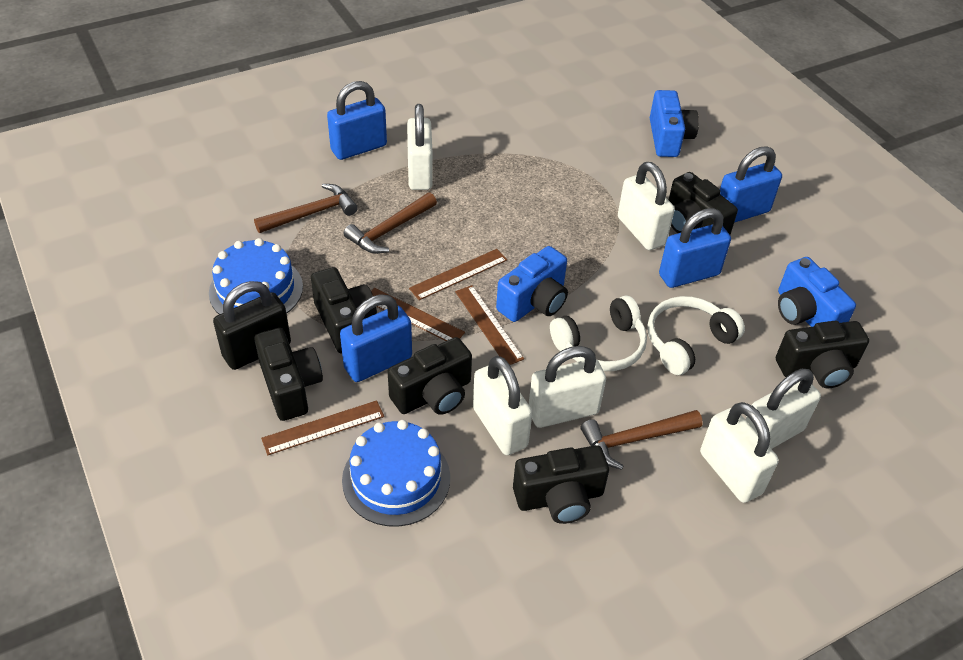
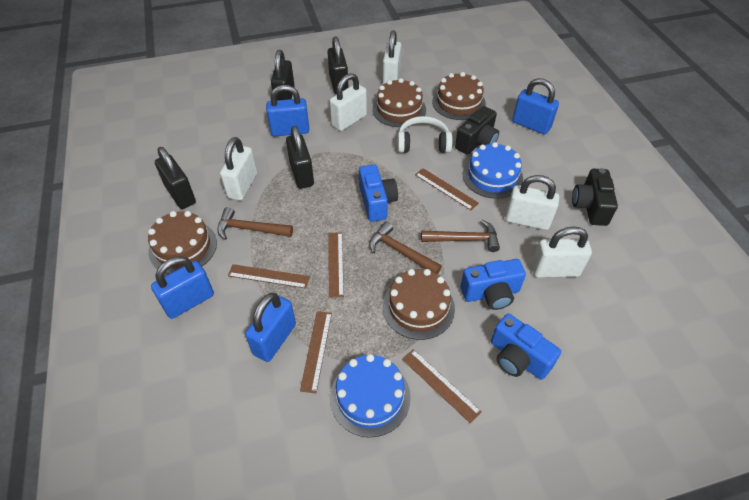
black camera: 6 -> 2
black padlock: 1 -> 4
brown cake: 0 -> 4
brown ruler: 4 -> 5
white headphones: 2 -> 1
white padlock: 6 -> 5

